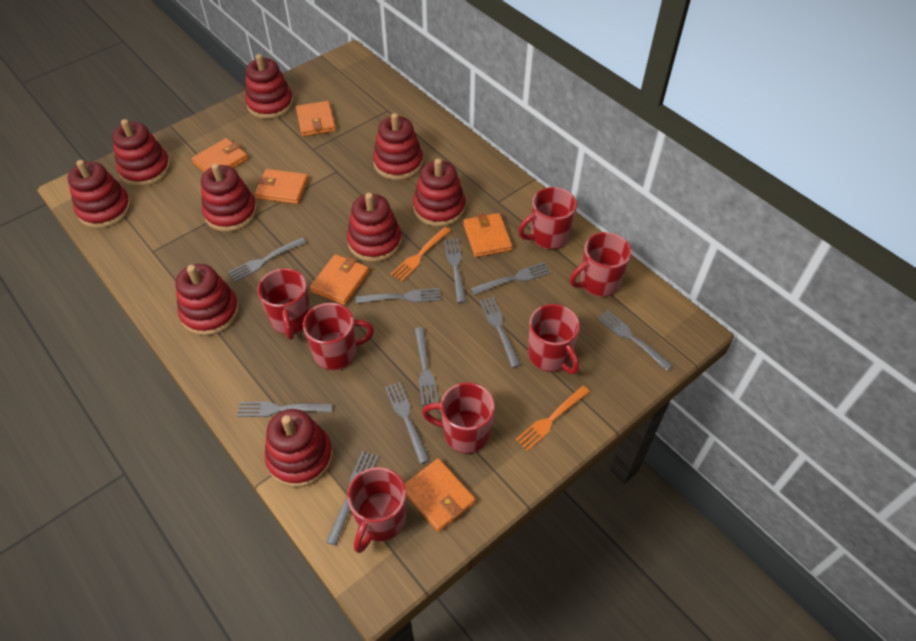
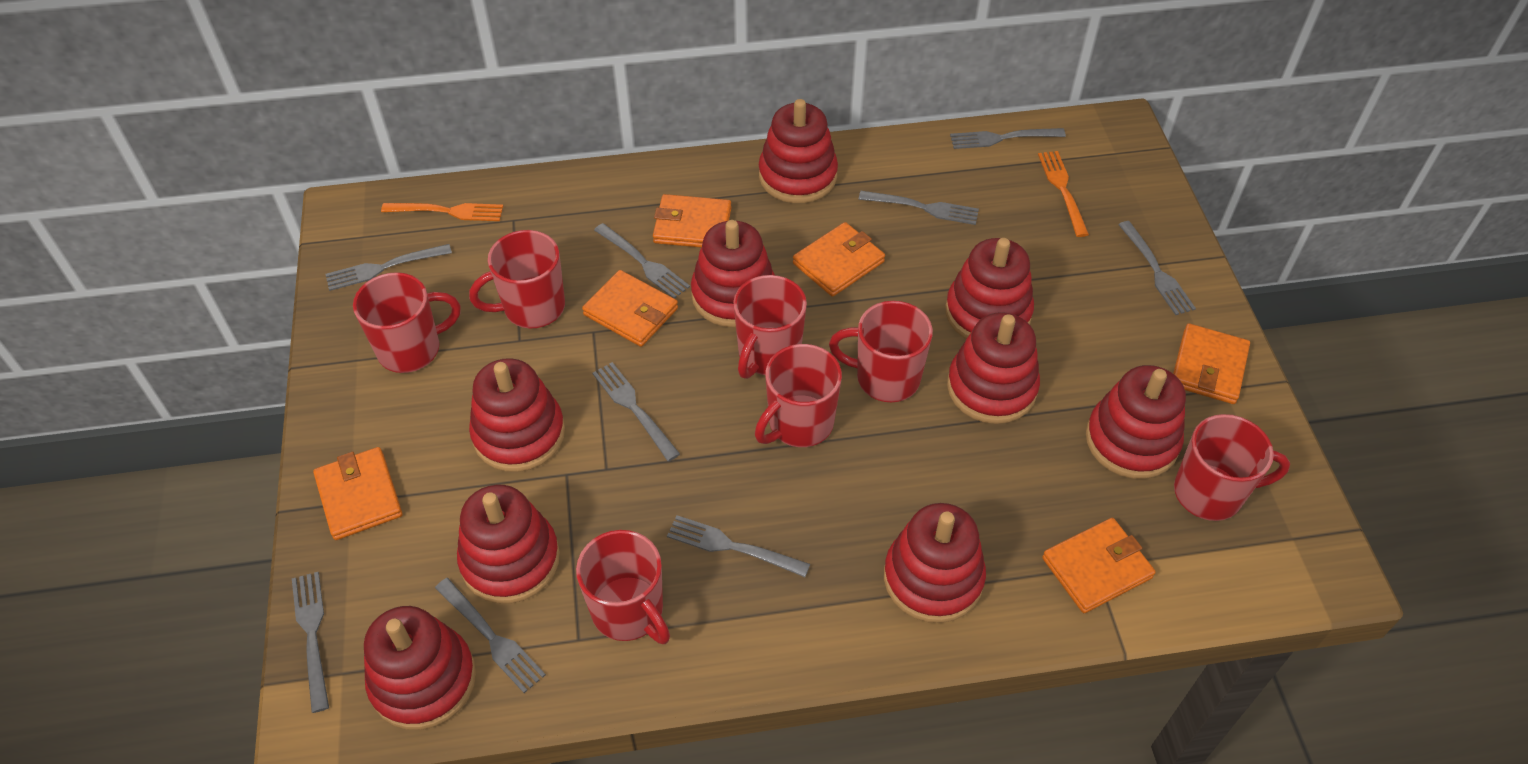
grey fork: 10 -> 9

